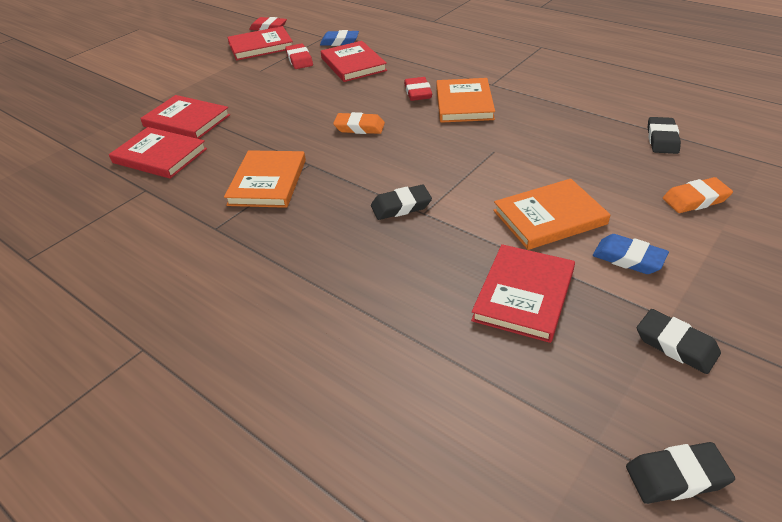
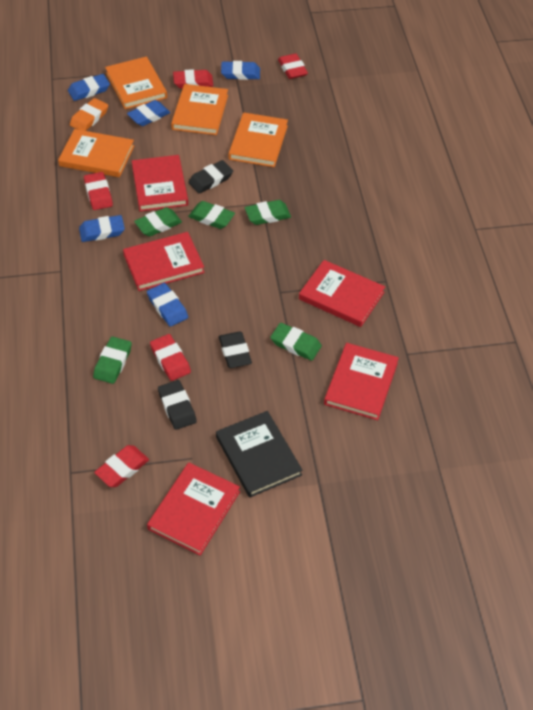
black book: 0 -> 1
black eraser: 4 -> 3
blue eraser: 2 -> 5
green eraser: 0 -> 5
orange book: 3 -> 4
orange eraser: 2 -> 1
red eraser: 3 -> 5

